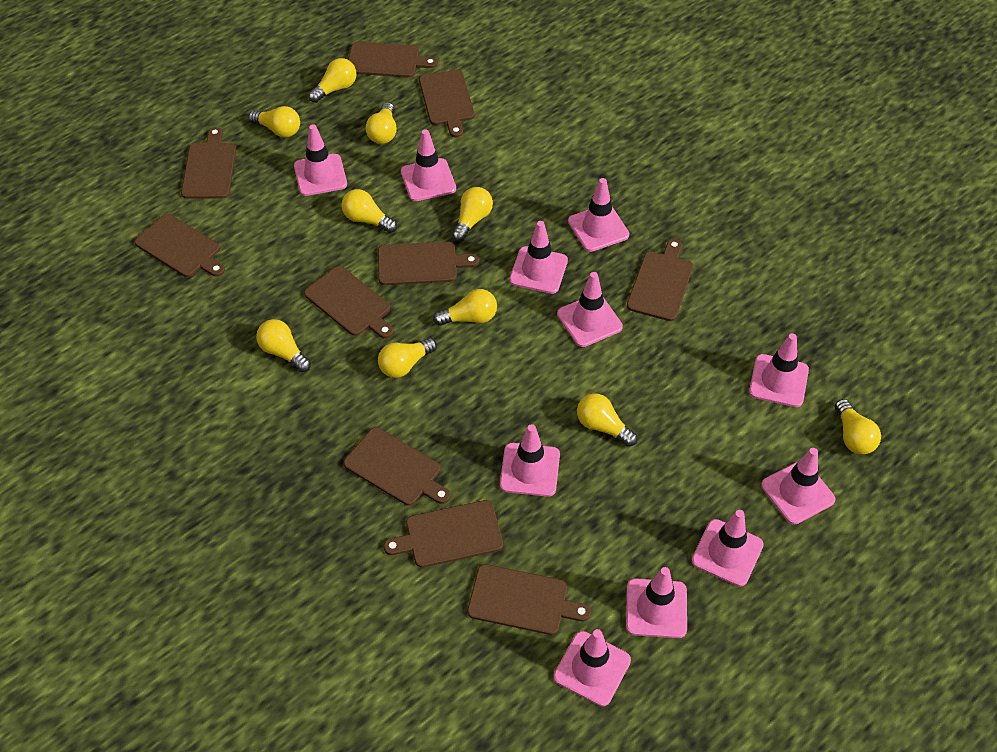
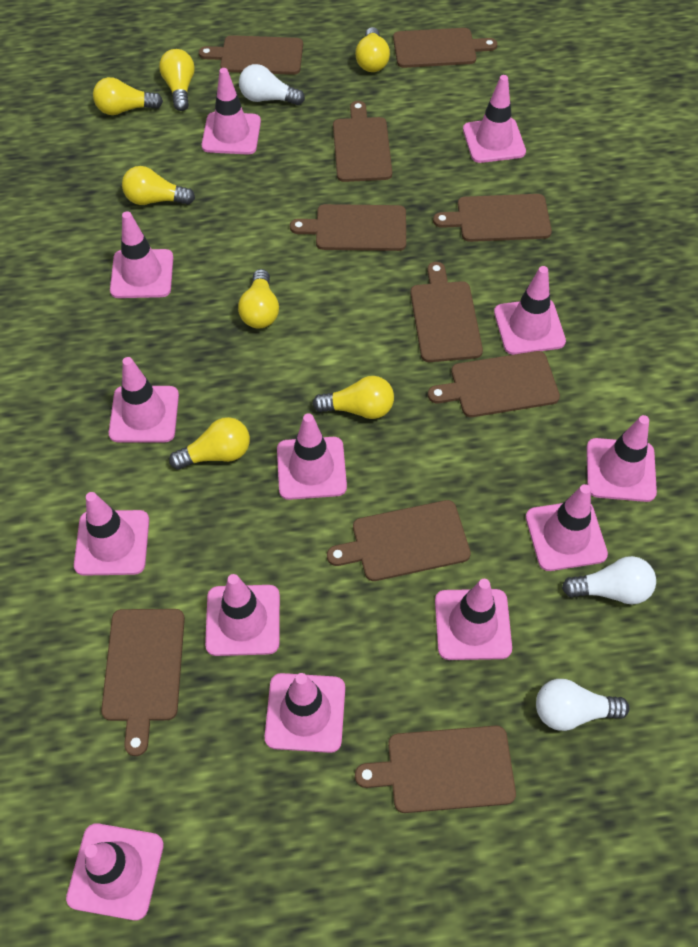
pink traffic cone: 11 -> 13
white light bulb: 0 -> 3
yellow light bulb: 10 -> 7

